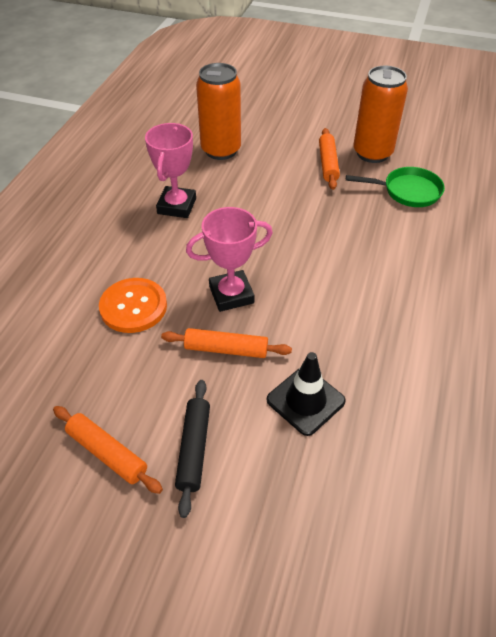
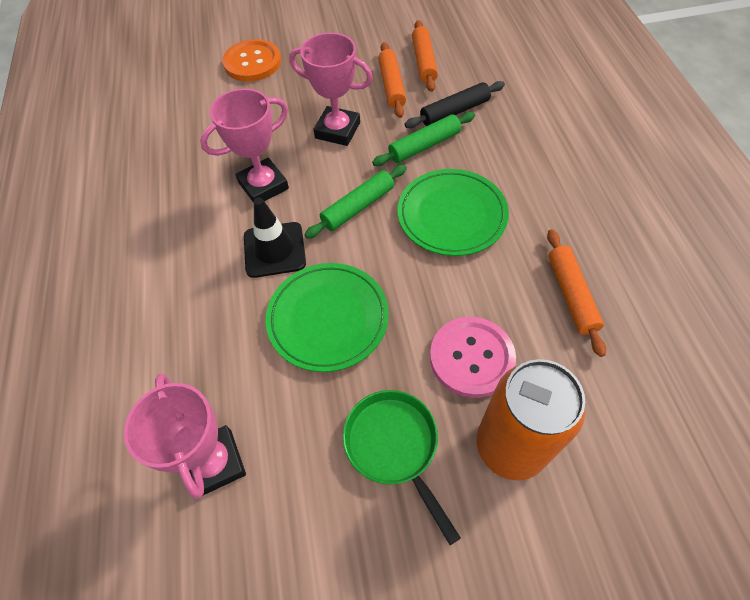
green plate: 0 -> 2
green rolling pin: 0 -> 2
orange can: 2 -> 1
pink button: 0 -> 1
pink trophy: 2 -> 3

